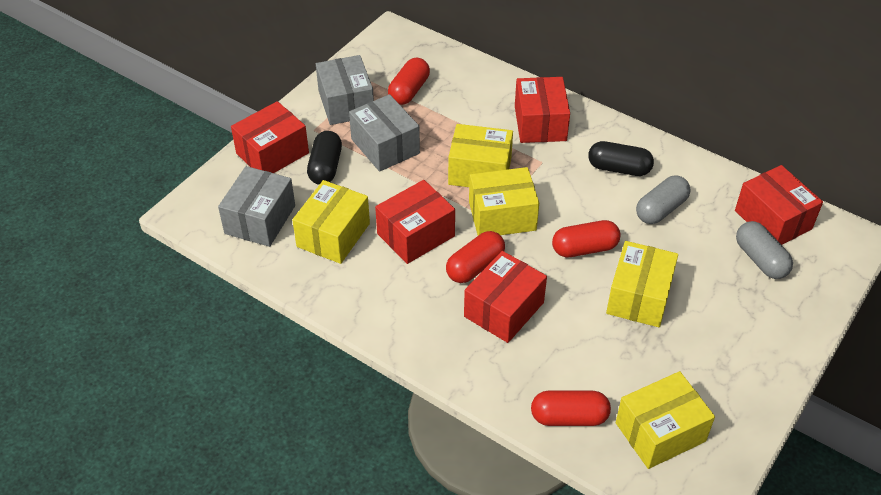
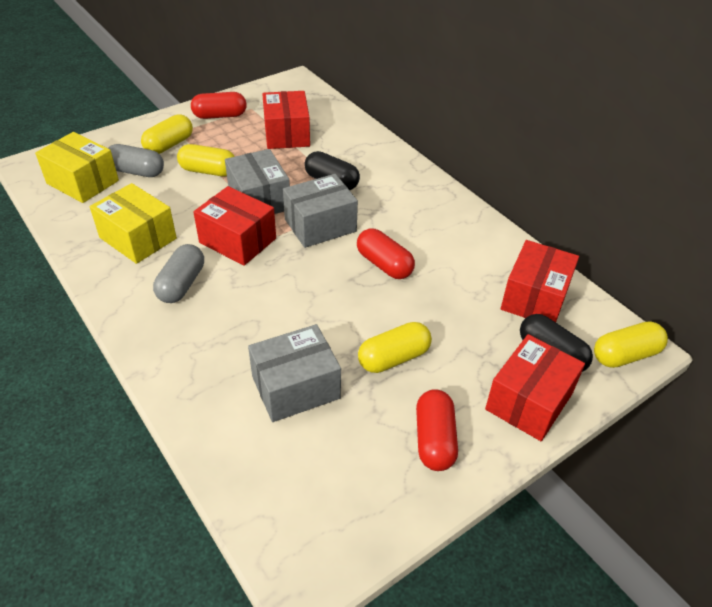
red box: 5 -> 4
red capsule: 4 -> 3
yellow box: 5 -> 2
yellow capsule: 0 -> 4

